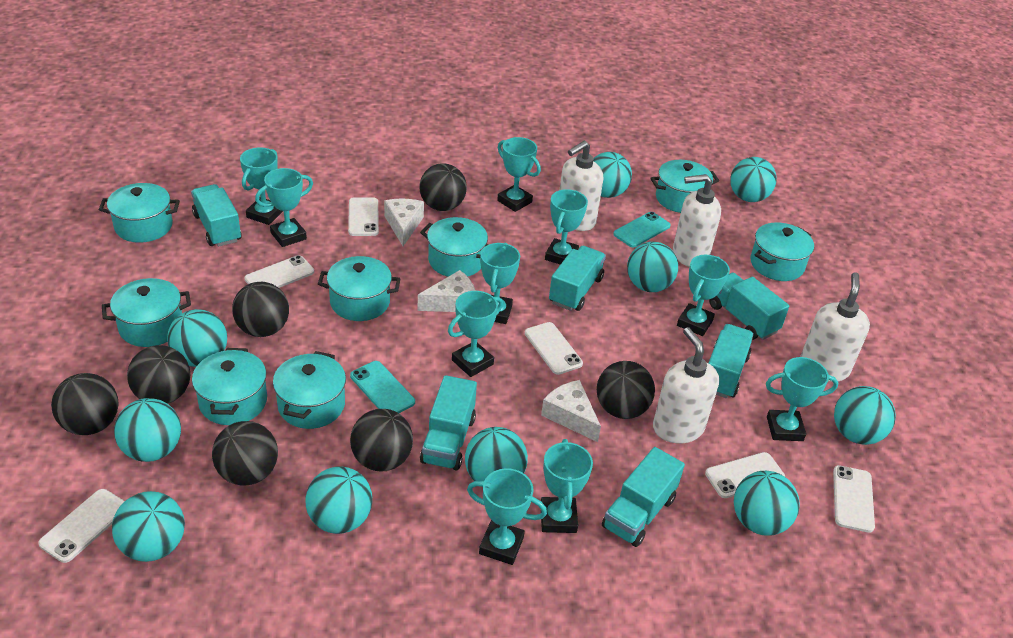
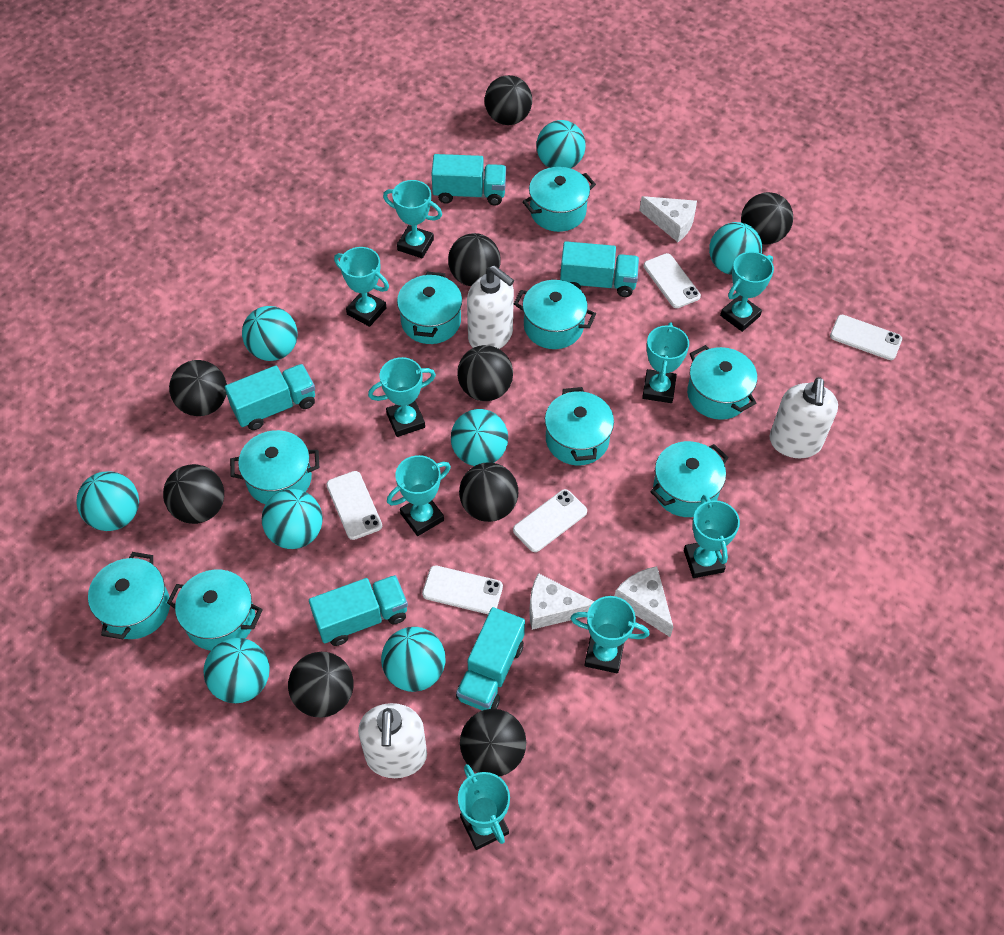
black ball: 7 -> 9
turquoise ball: 10 -> 8
turquoise phone: 2 -> 0
turquoise pot: 8 -> 9
turquoise trophy: 10 -> 9
turquoise truck: 6 -> 5
white phone: 6 -> 5
white soap dispenser: 4 -> 3

